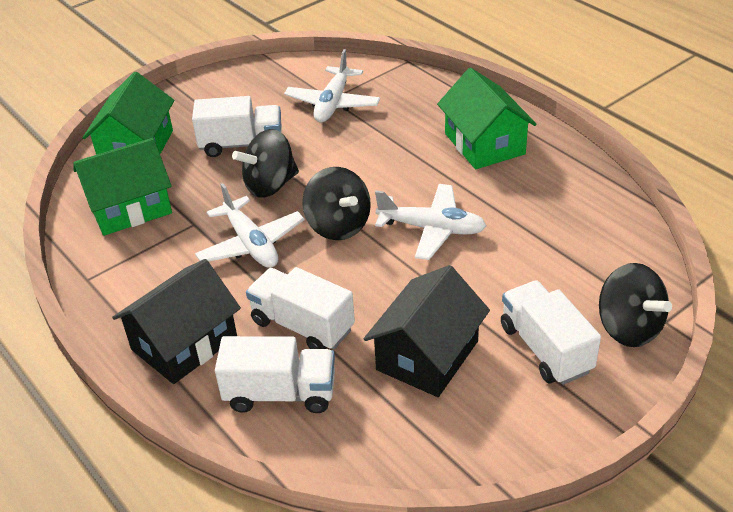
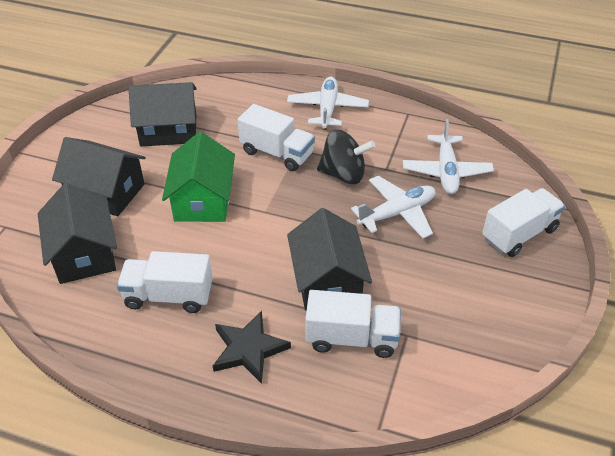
black house: 2 -> 4
black spinning top: 3 -> 1
black star: 0 -> 1
green house: 3 -> 1

